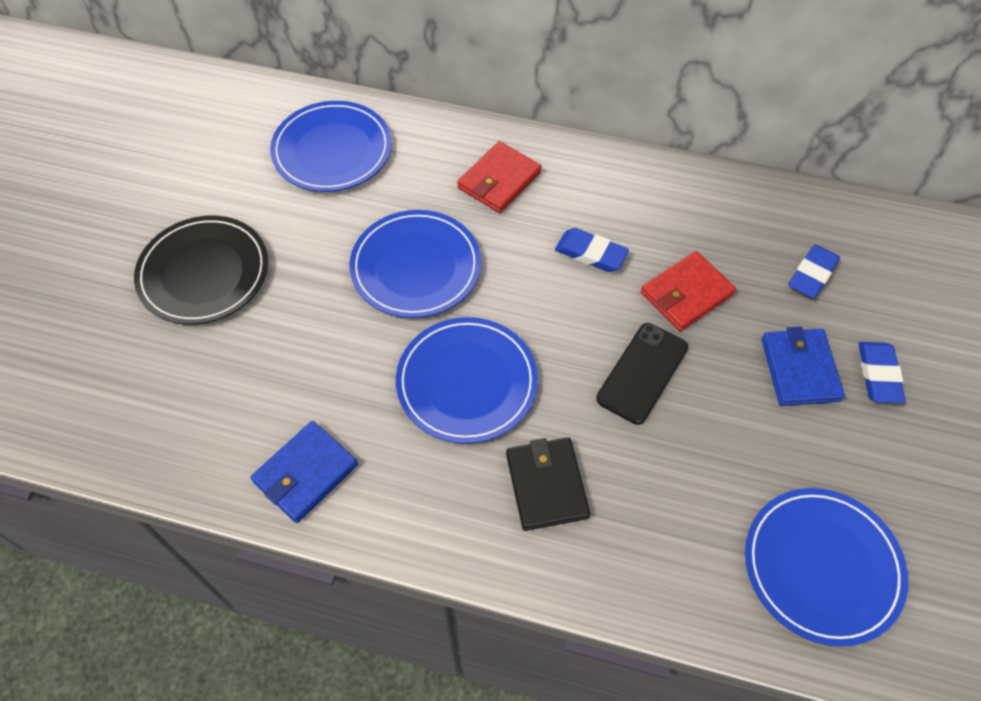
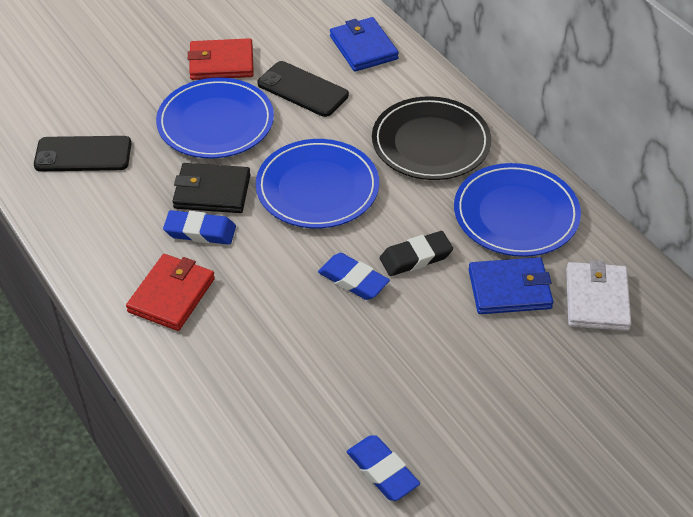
black eraser: 0 -> 1
black phone: 1 -> 2
blue plate: 4 -> 3
white wallet: 0 -> 1

